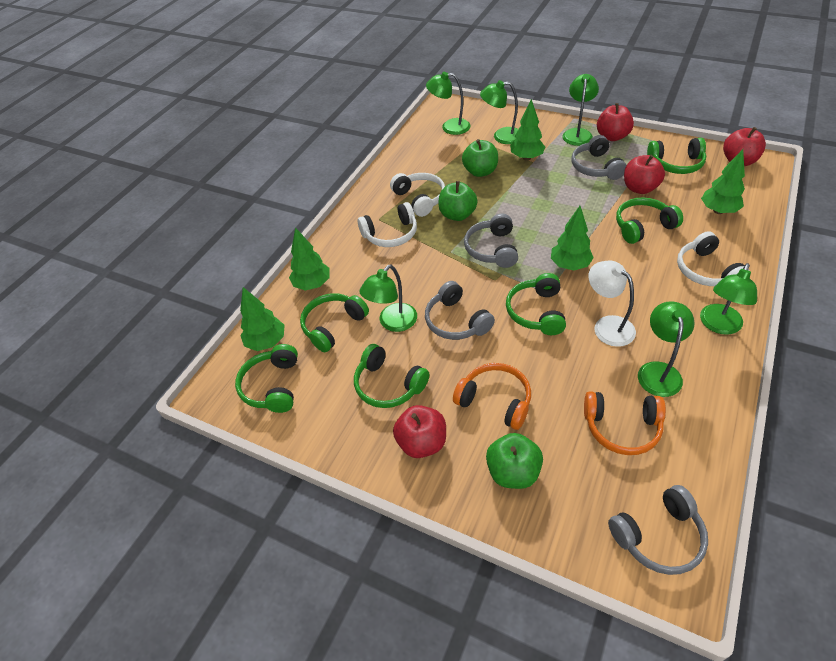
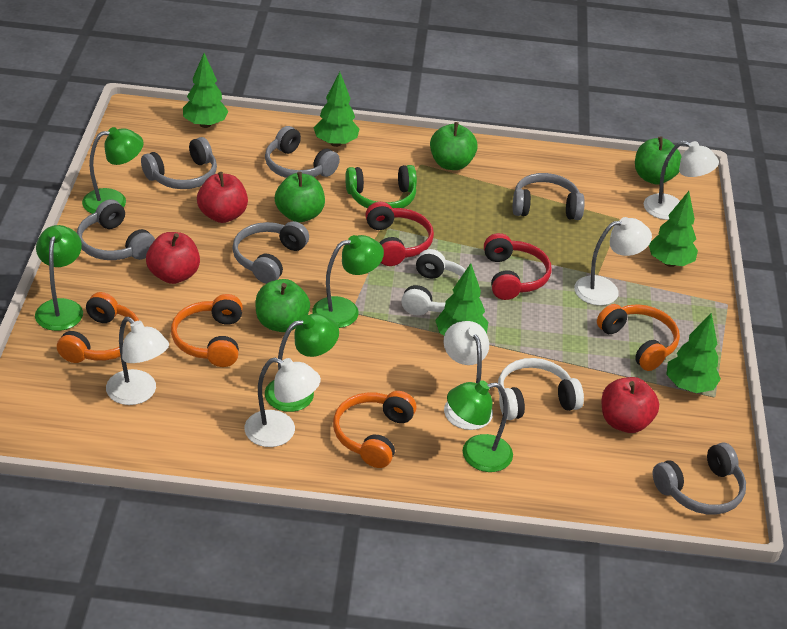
green apple: 3 -> 4
green headphones: 6 -> 1
green lamp: 6 -> 5
grey headphones: 4 -> 6
orange headphones: 2 -> 4
red apple: 4 -> 3
red headphones: 0 -> 2
white headphones: 3 -> 2
white lamp: 1 -> 5

